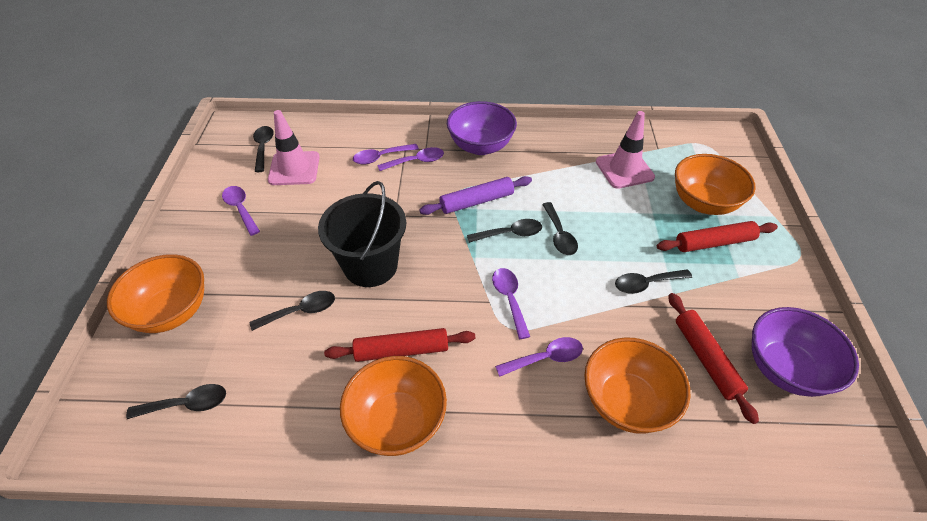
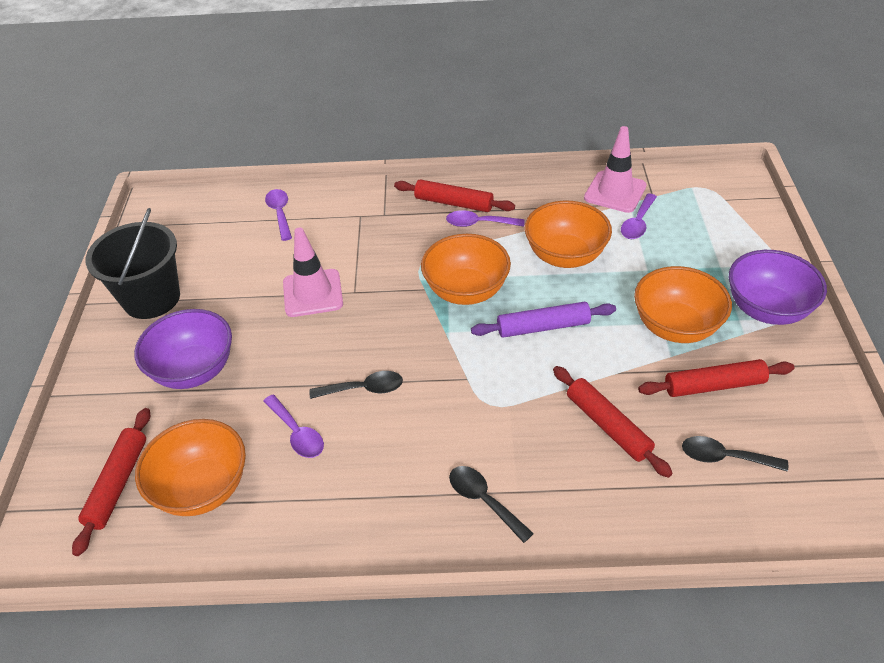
black spoon: 6 -> 3
purple spoon: 5 -> 4
red rolling pin: 3 -> 4

